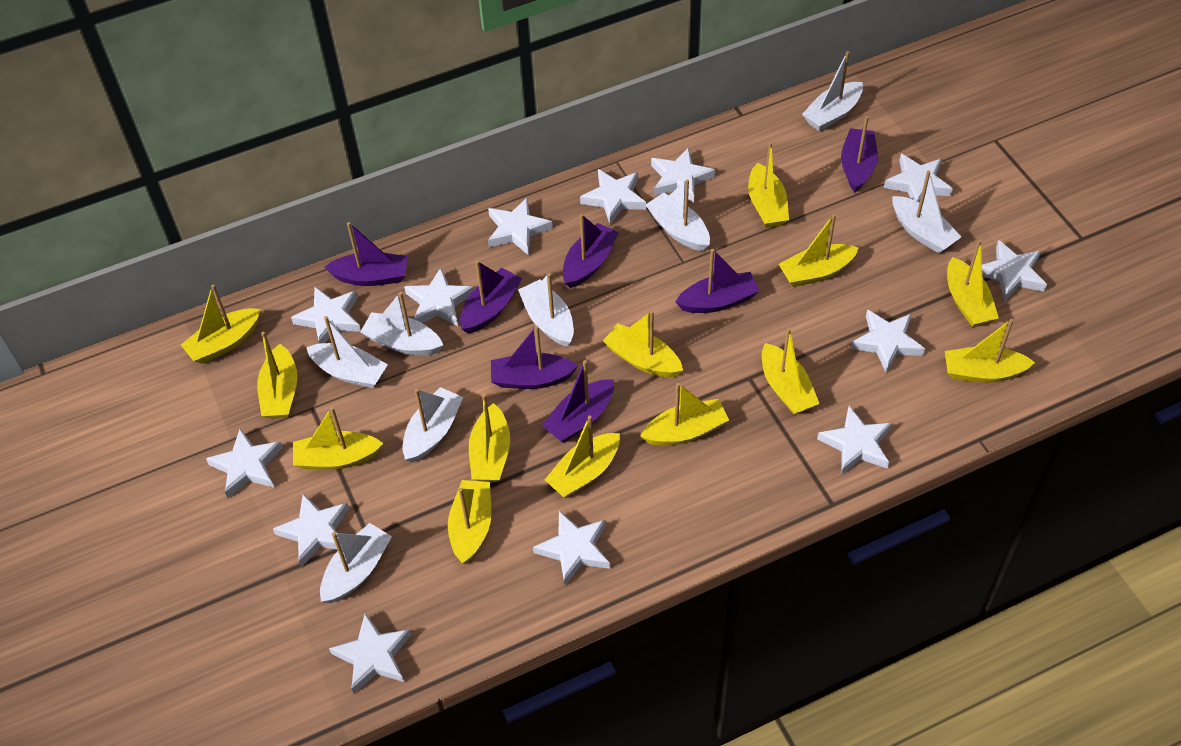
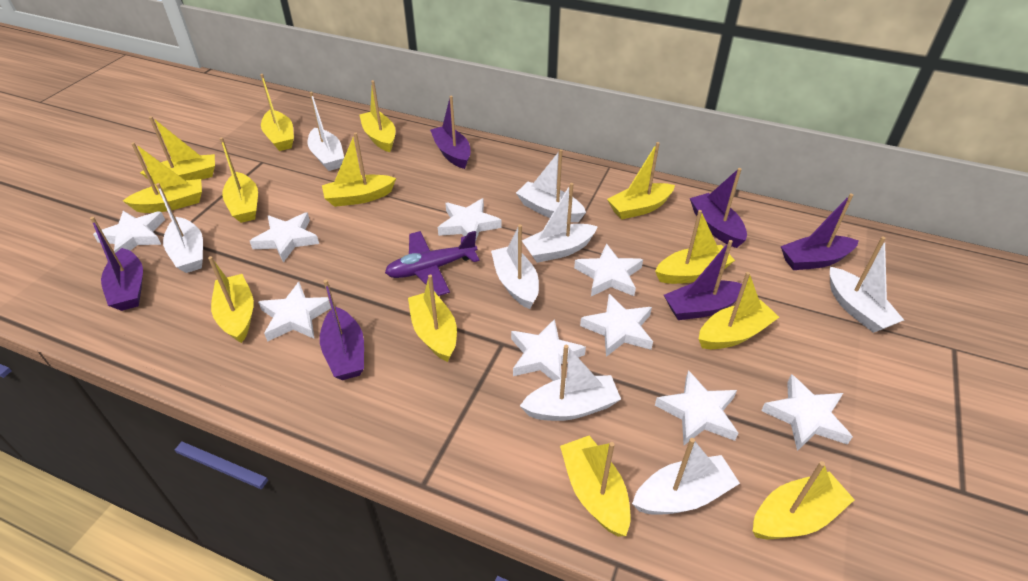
purple boat: 7 -> 6
purple plane: 0 -> 1
white star: 13 -> 9

